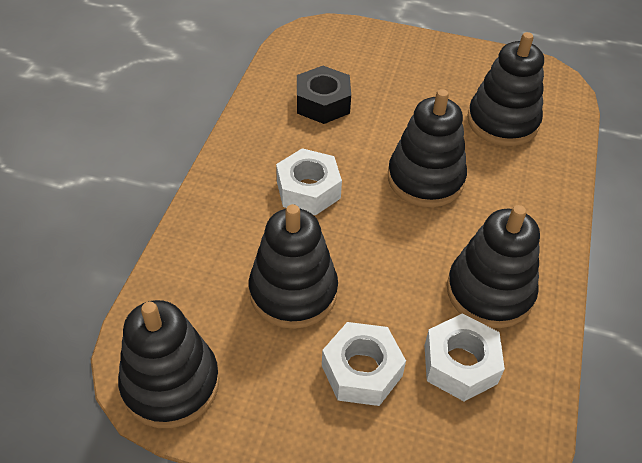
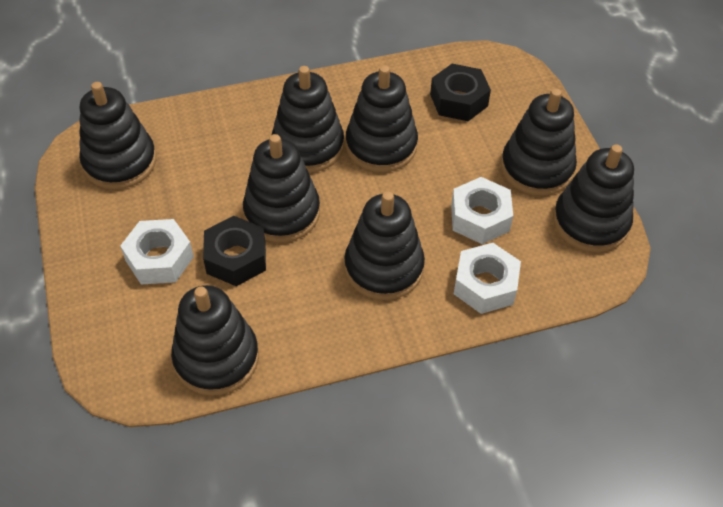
black nut: 1 -> 2
black stacking toy: 5 -> 8

